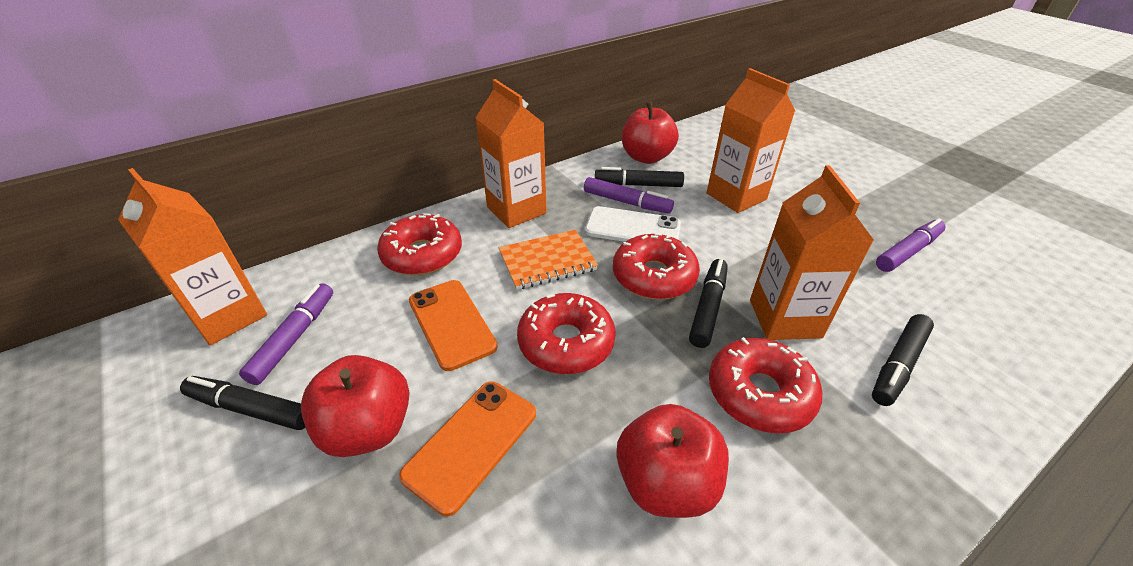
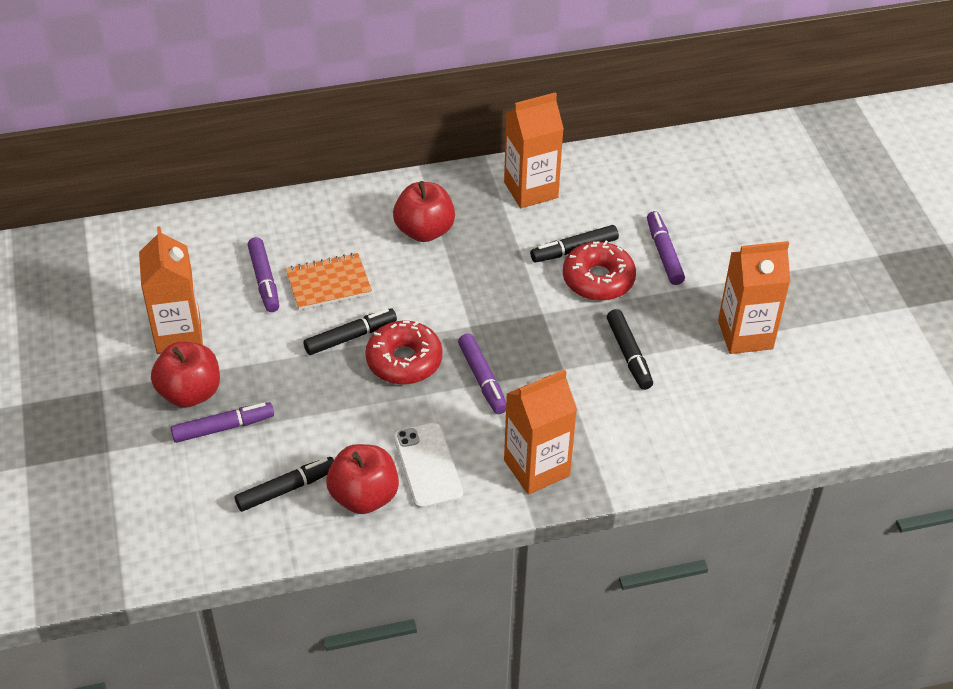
orange phone: 2 -> 0
purple marker: 3 -> 4
red donut: 4 -> 2

